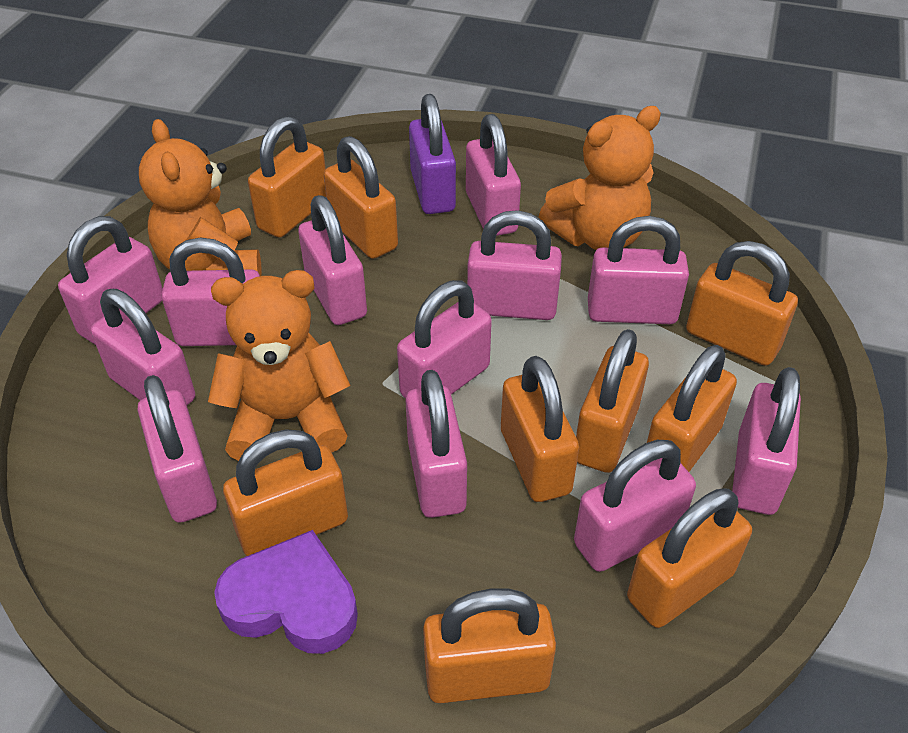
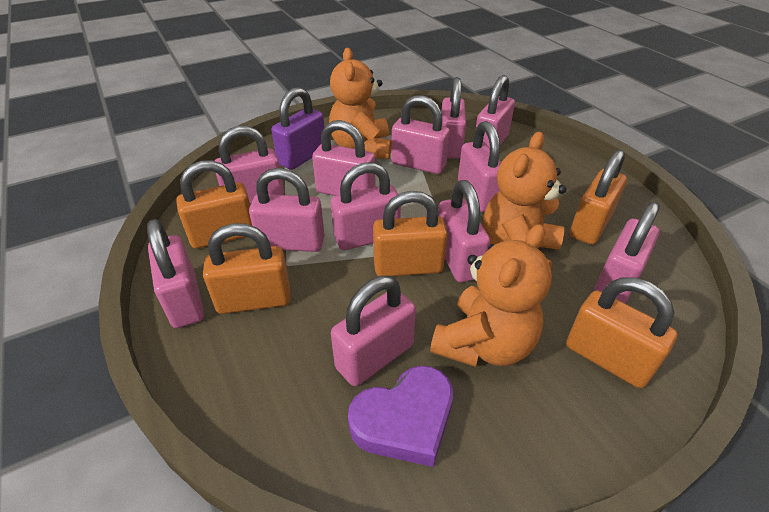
orange padlock: 9 -> 5

